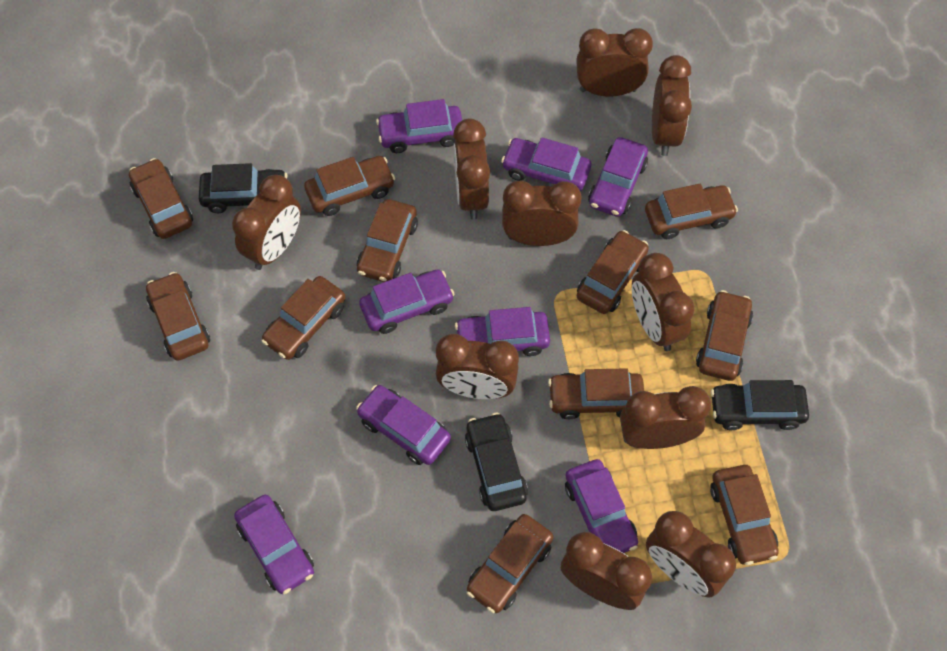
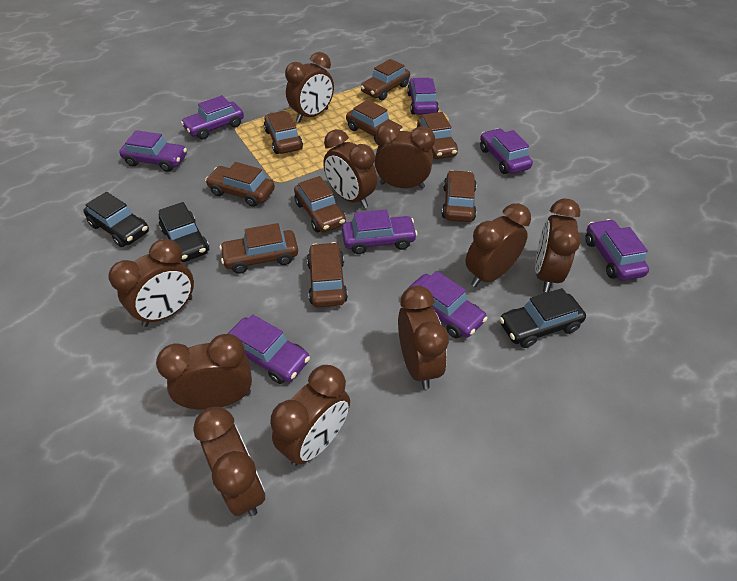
brown car: 11 -> 9

